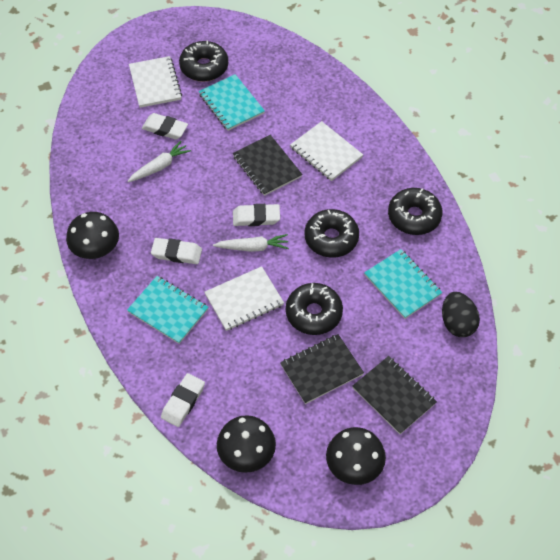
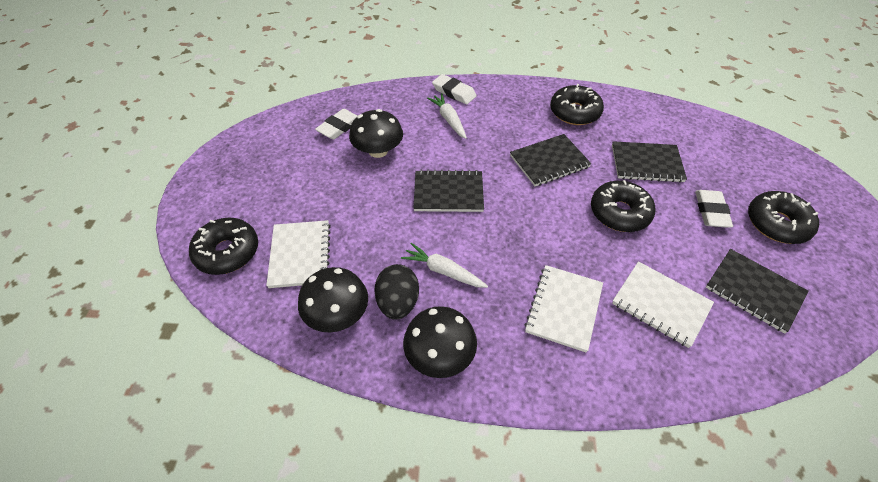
black notebook: 3 -> 4
turquoise notebook: 3 -> 0
white eraser: 4 -> 3

